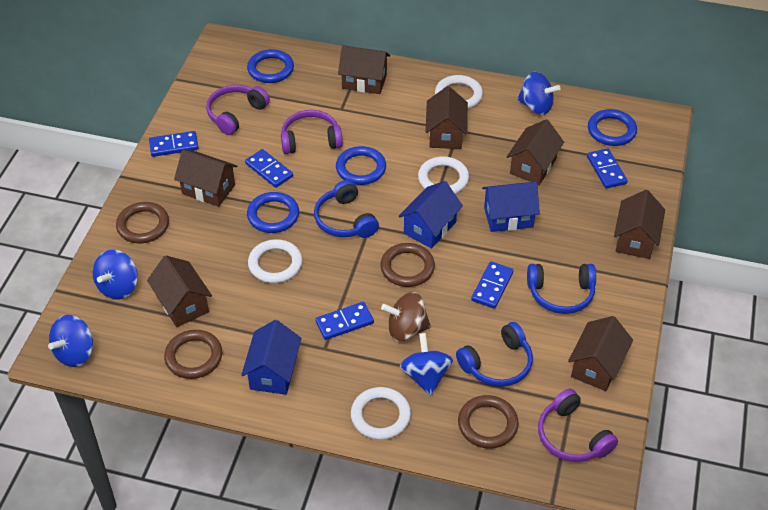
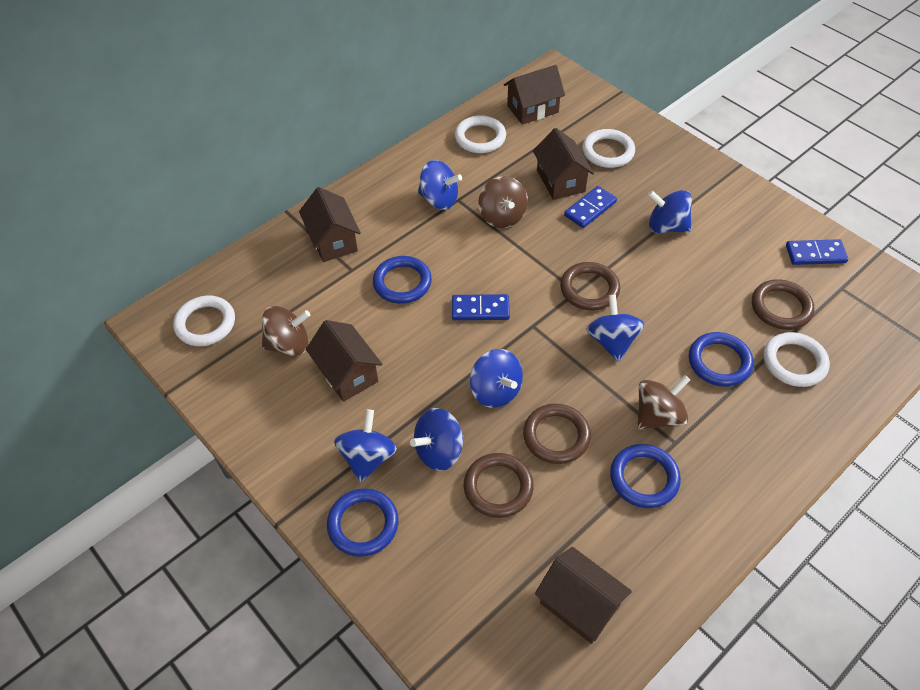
blue domino: 5 -> 3
blue headphones: 3 -> 0
blue house: 3 -> 0
blue spinning top: 4 -> 6
brown house: 7 -> 5
brown spinning top: 1 -> 3
purple headphones: 3 -> 0

